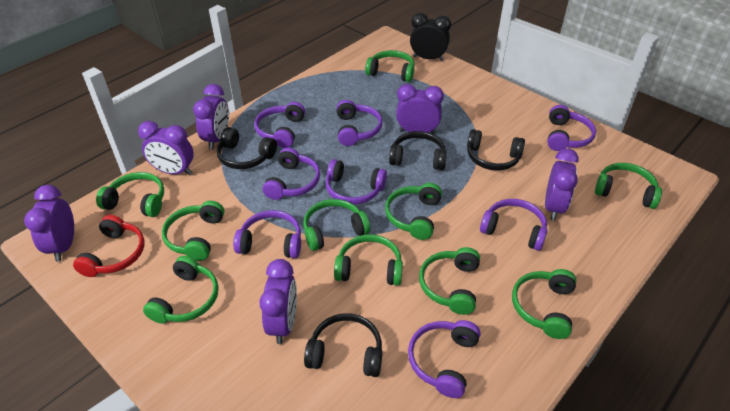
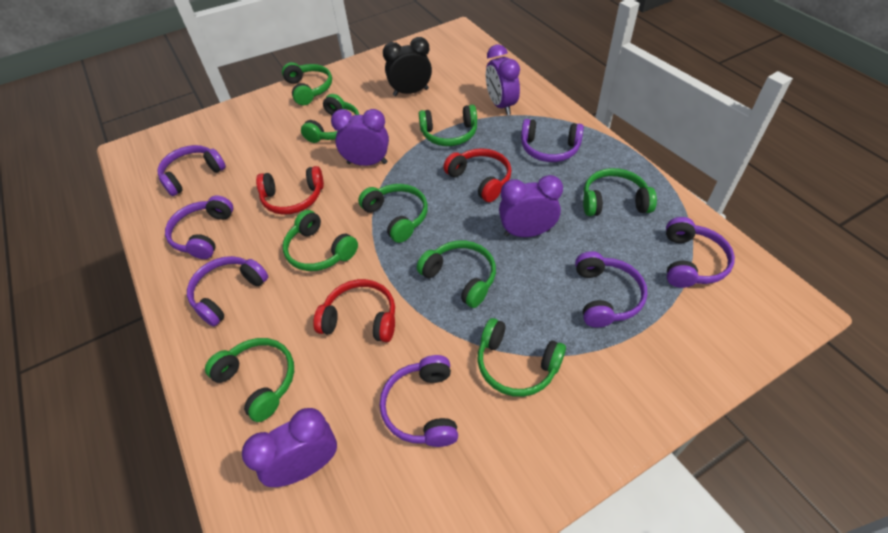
black headphones: 4 -> 0
green headphones: 10 -> 9
purple clock: 6 -> 4
purple headphones: 8 -> 7
red headphones: 1 -> 3

